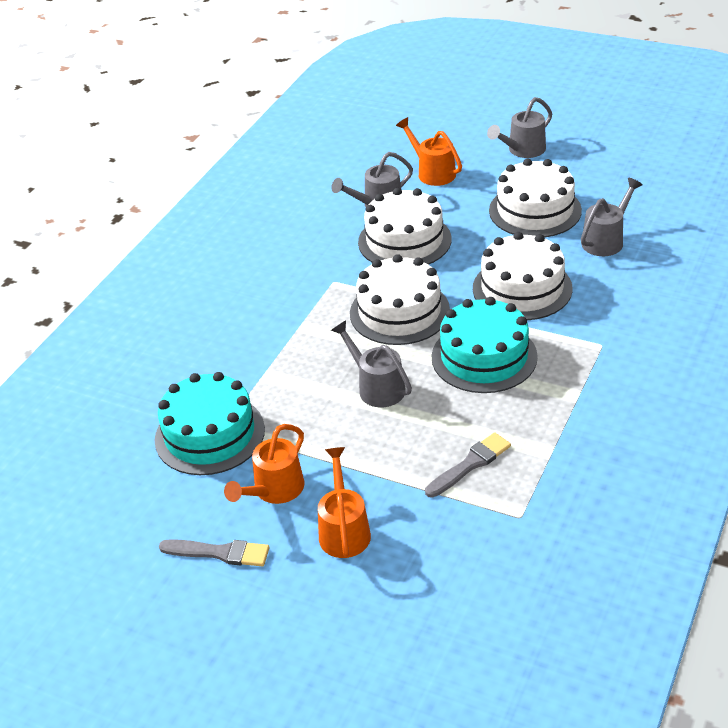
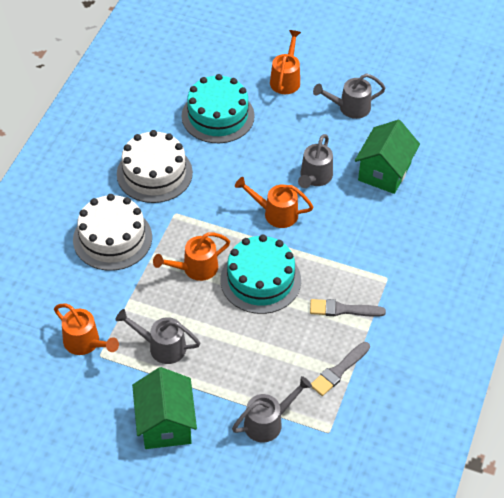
green house: 0 -> 2
orange watering can: 3 -> 4
white cake: 4 -> 2

